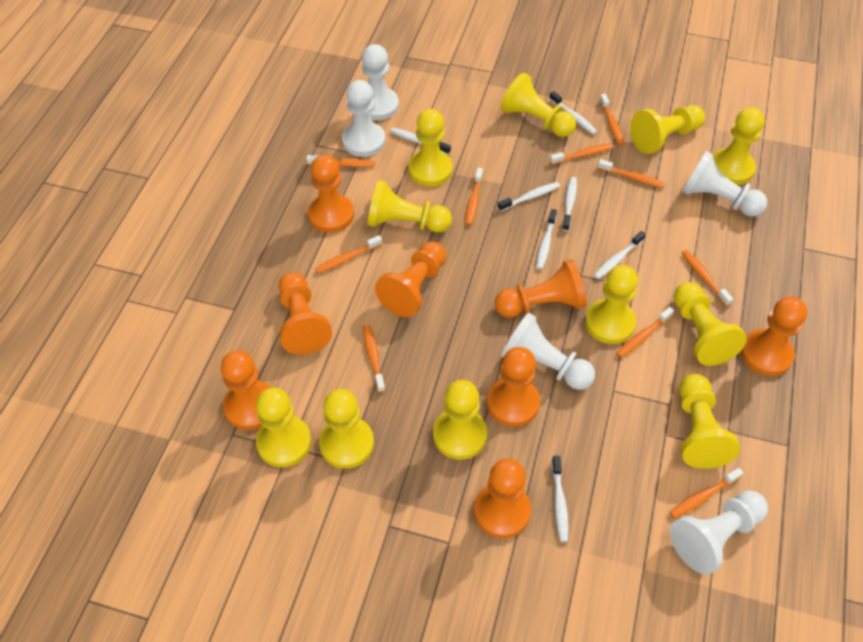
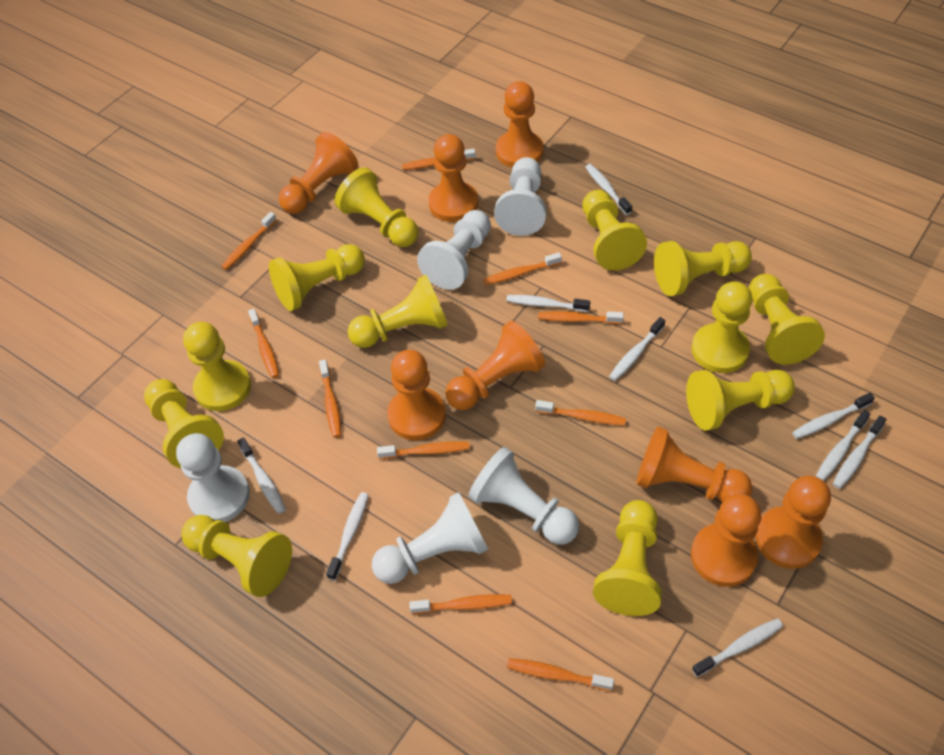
white toothbrush: 7 -> 9
yellow pawn: 11 -> 12

